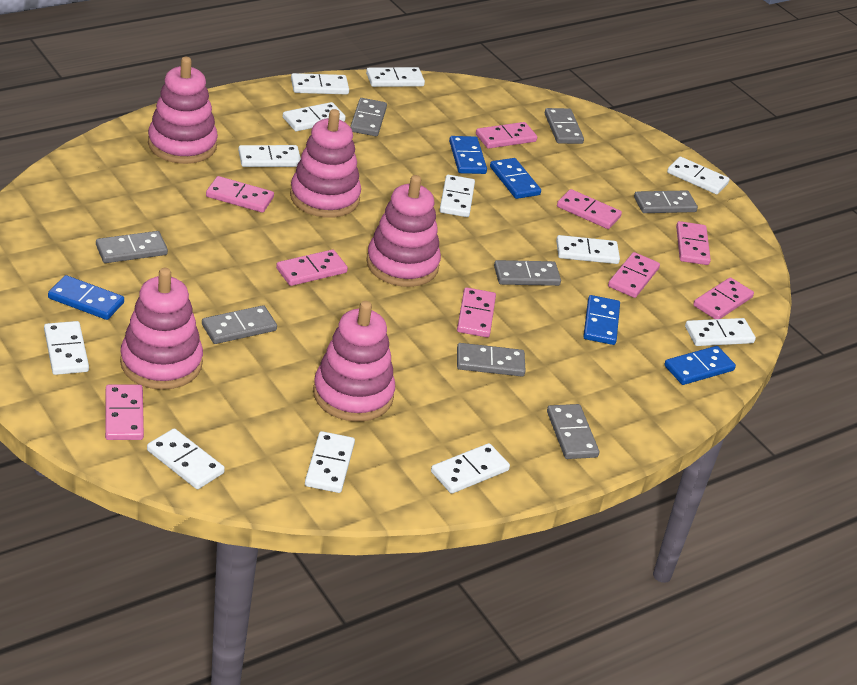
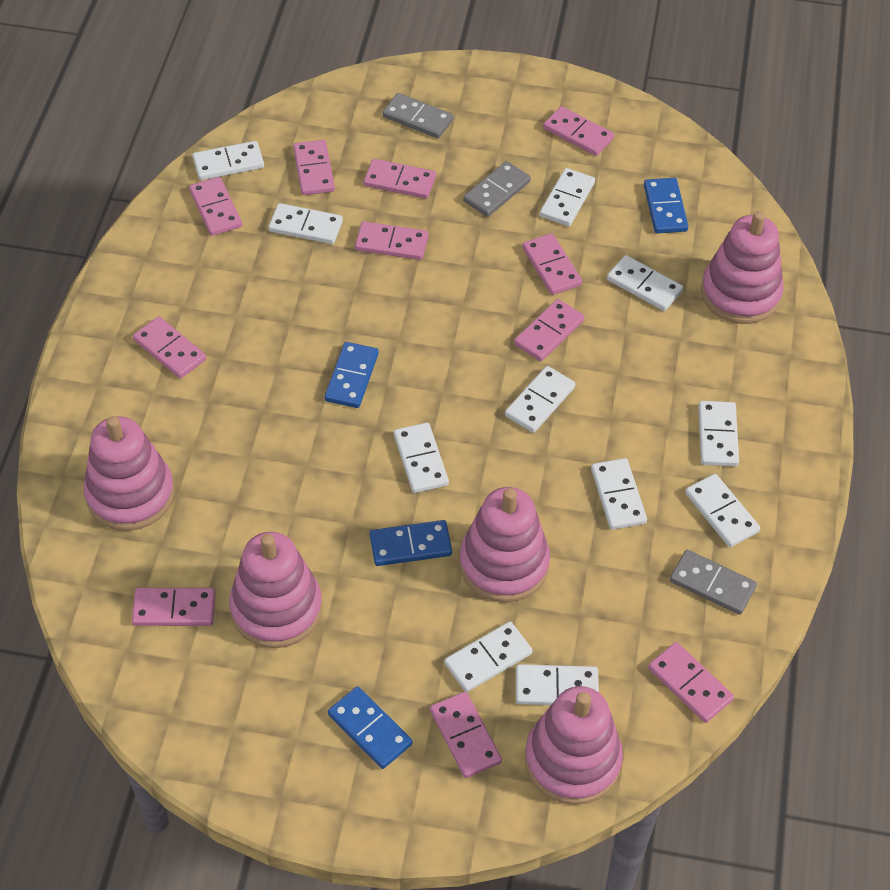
blue domino: 5 -> 4
grey domino: 8 -> 3
pink domino: 9 -> 11
white domino: 12 -> 11

